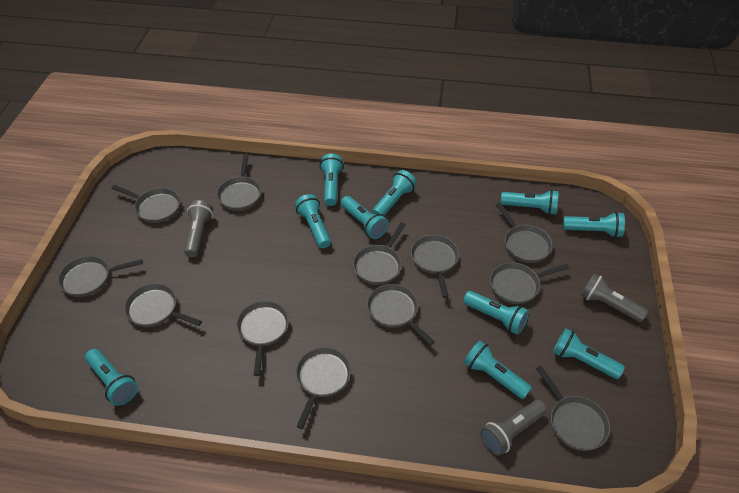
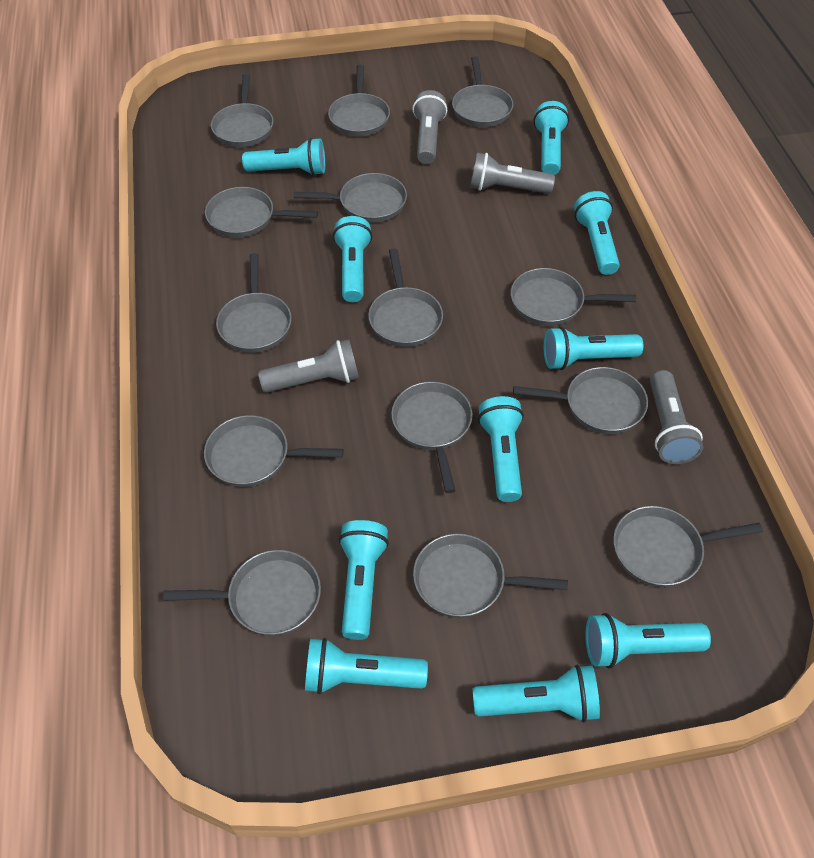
grey flashlight: 3 -> 4
grey pan: 12 -> 14

